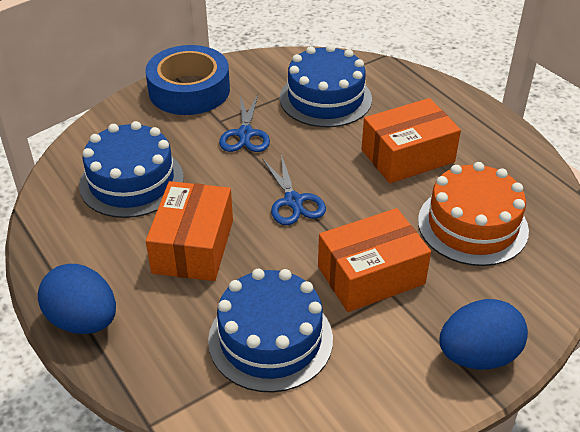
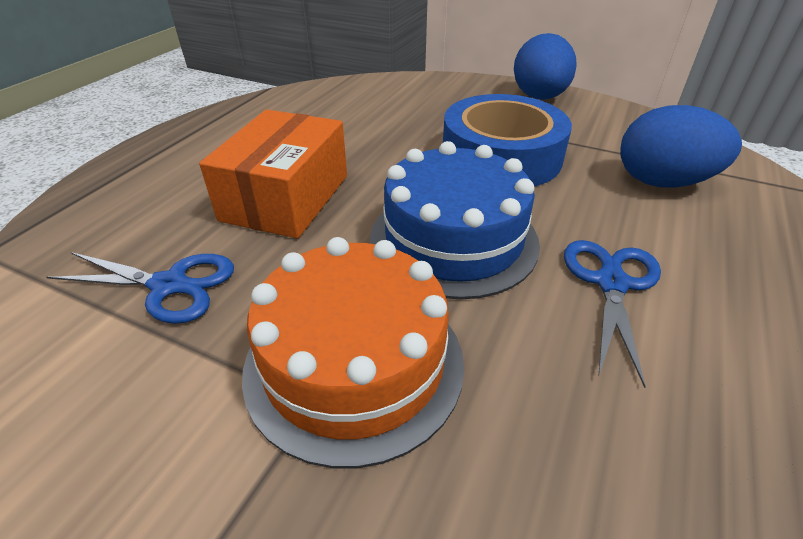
blue cake: 3 -> 1
orange box: 3 -> 1

